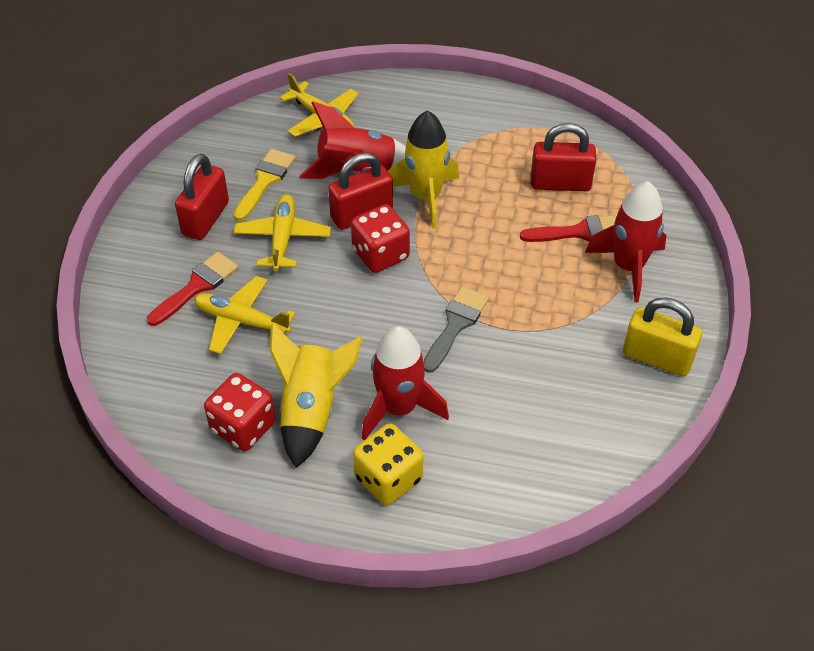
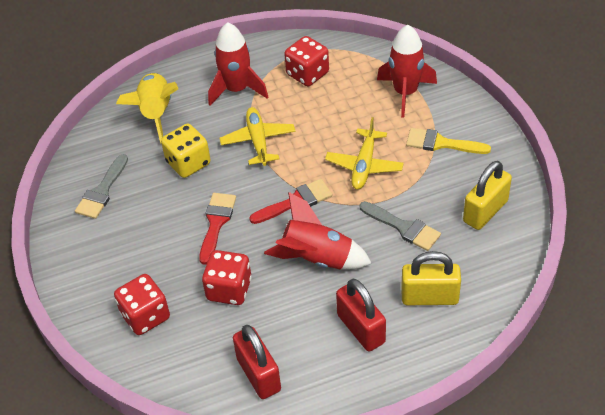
grey brush: 1 -> 2
red dice: 2 -> 3
red padlock: 3 -> 2
yellow padlock: 1 -> 2
yellow plane: 3 -> 2
yellow rocket: 2 -> 1

